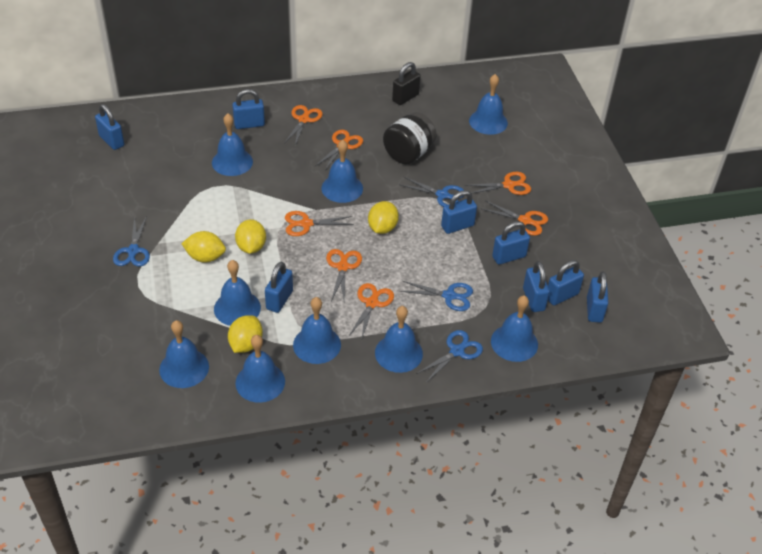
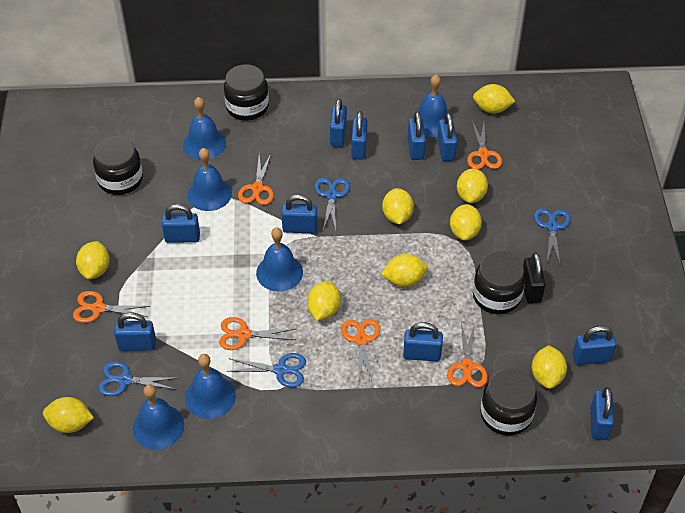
black jar: 1 -> 4
blue bell: 9 -> 6
blue padlock: 8 -> 10
orange scissors: 7 -> 6
yellow lemon: 4 -> 9

